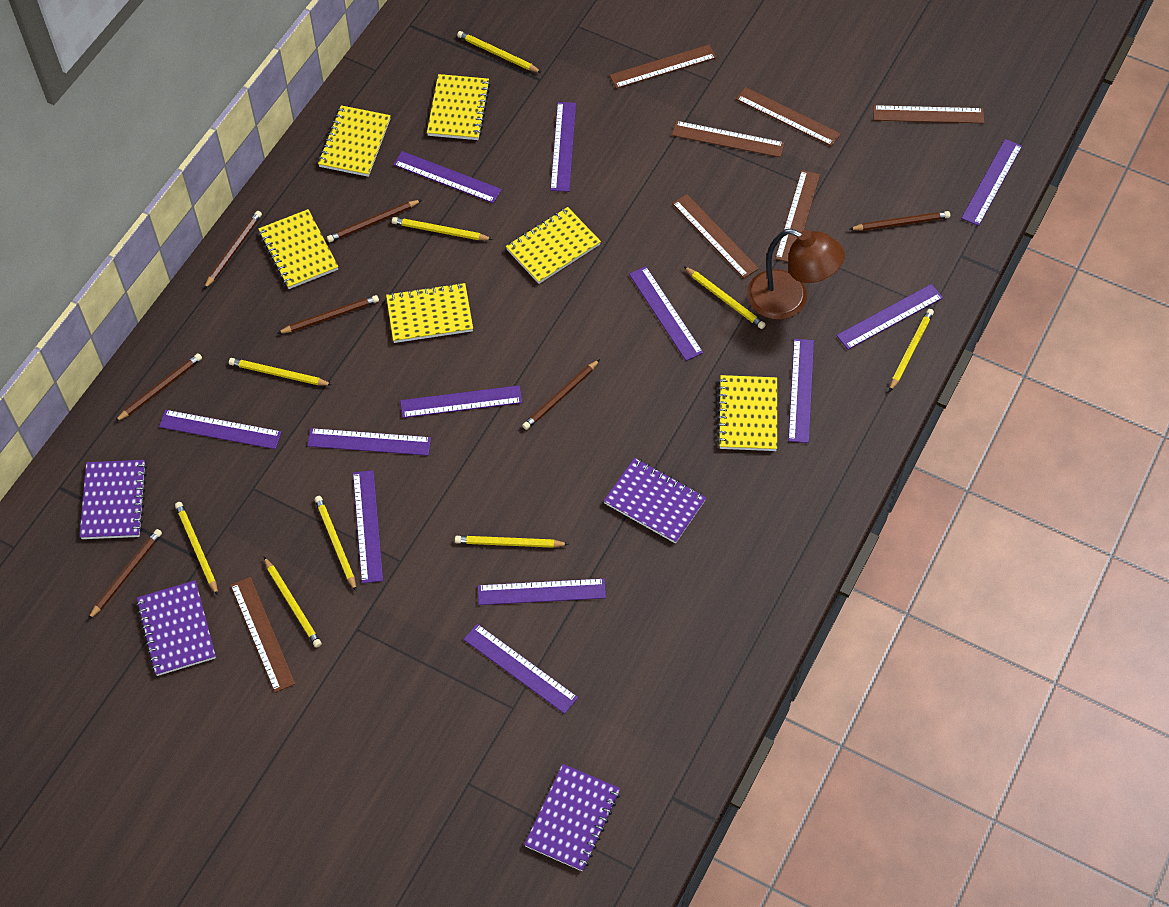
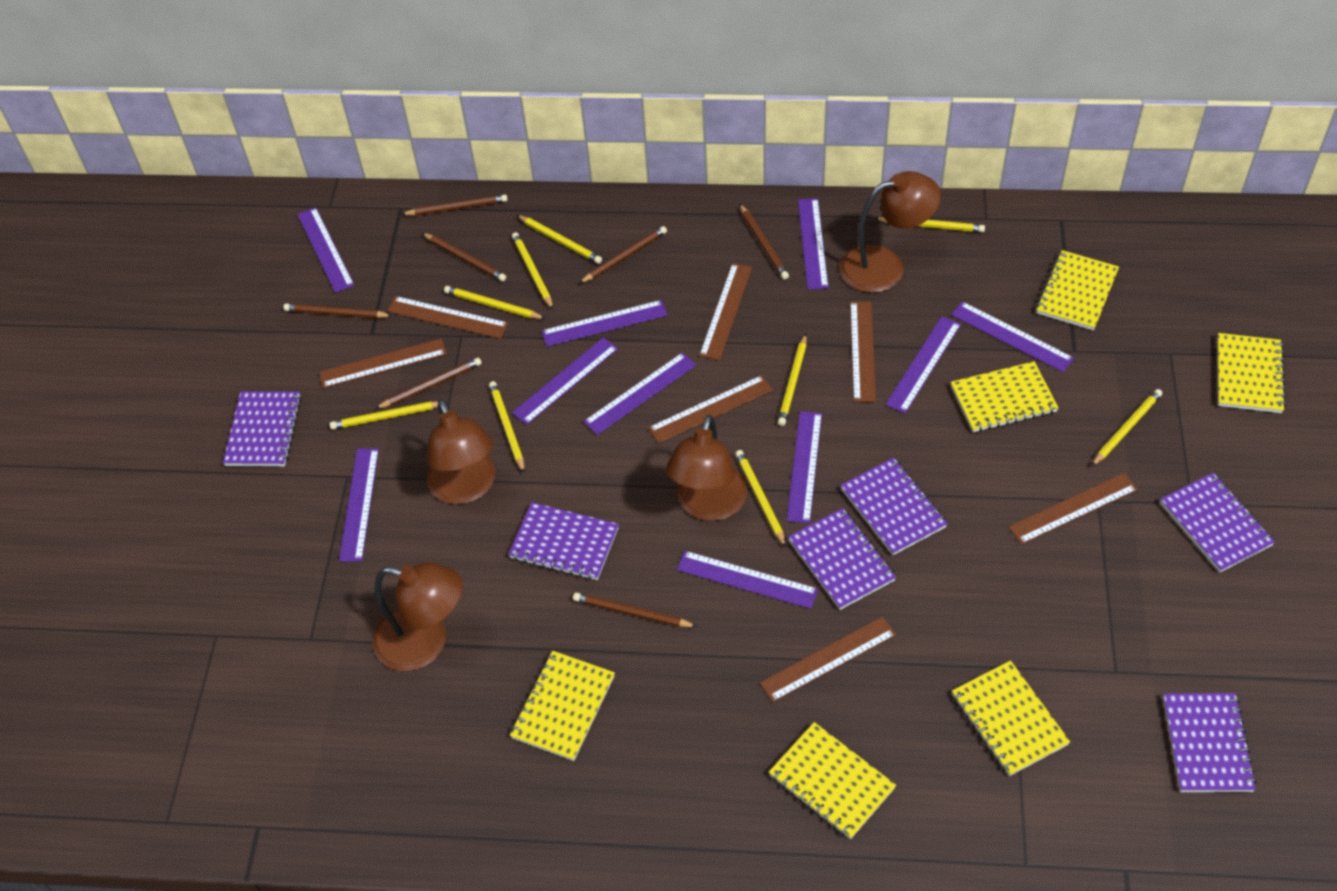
brown lamp: 1 -> 4
purple notebook: 4 -> 6
purple ruler: 12 -> 10

